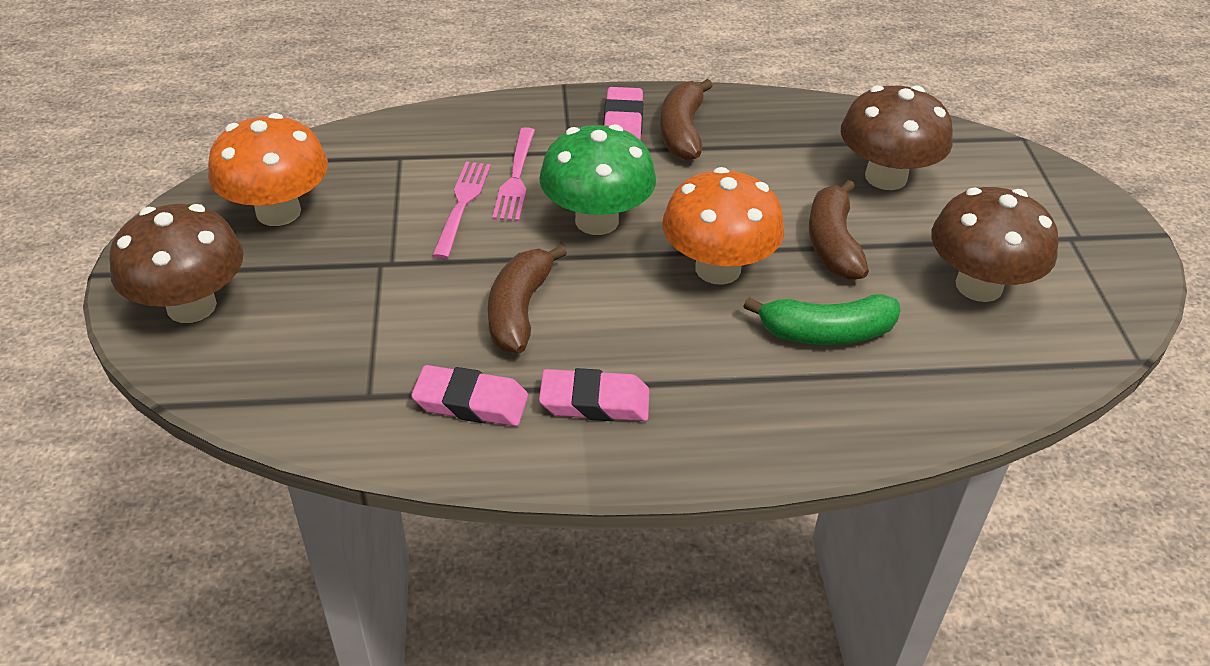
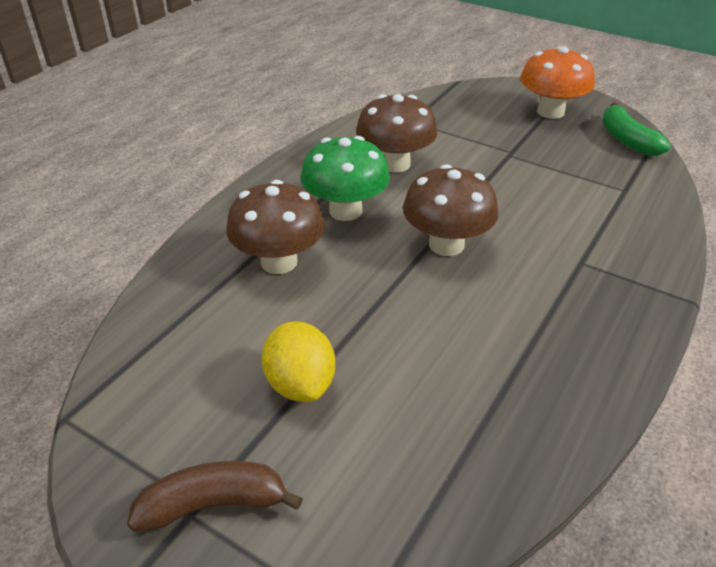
brown banana: 3 -> 1
orange mushroom: 2 -> 1
pink eraser: 3 -> 0
pink fork: 2 -> 0
yellow lemon: 0 -> 1

